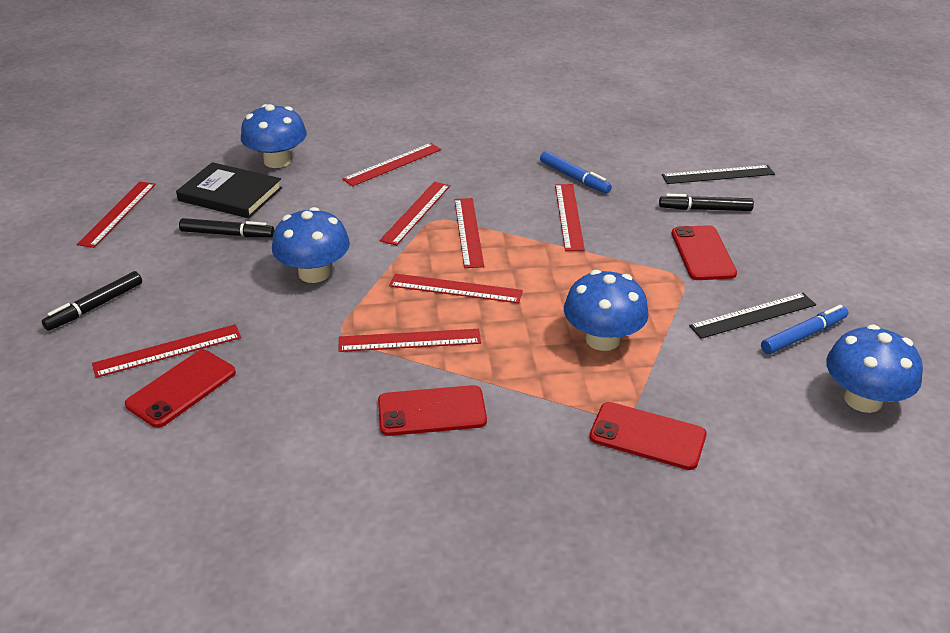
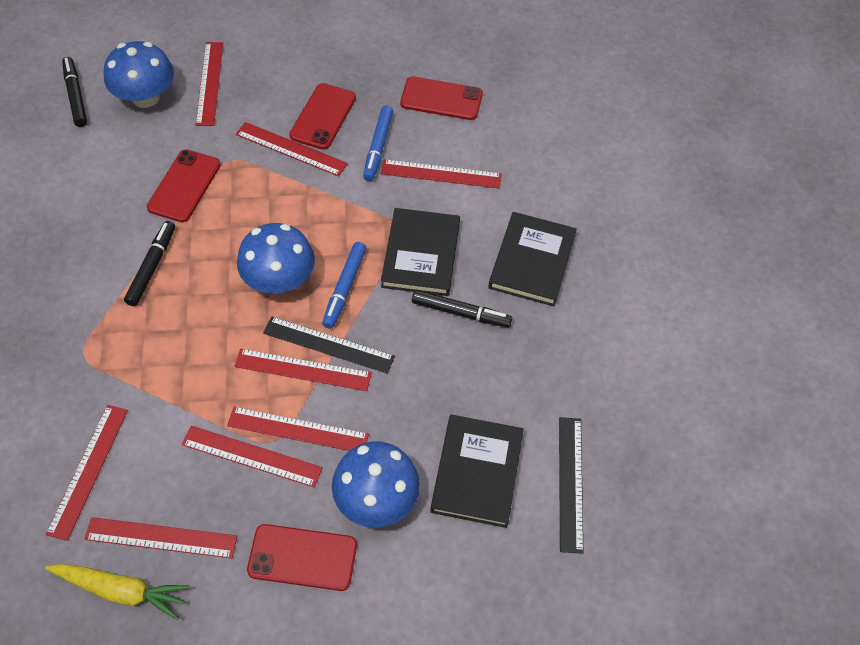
black book: 1 -> 3
blue mushroom: 4 -> 3
yellow carrot: 0 -> 1

